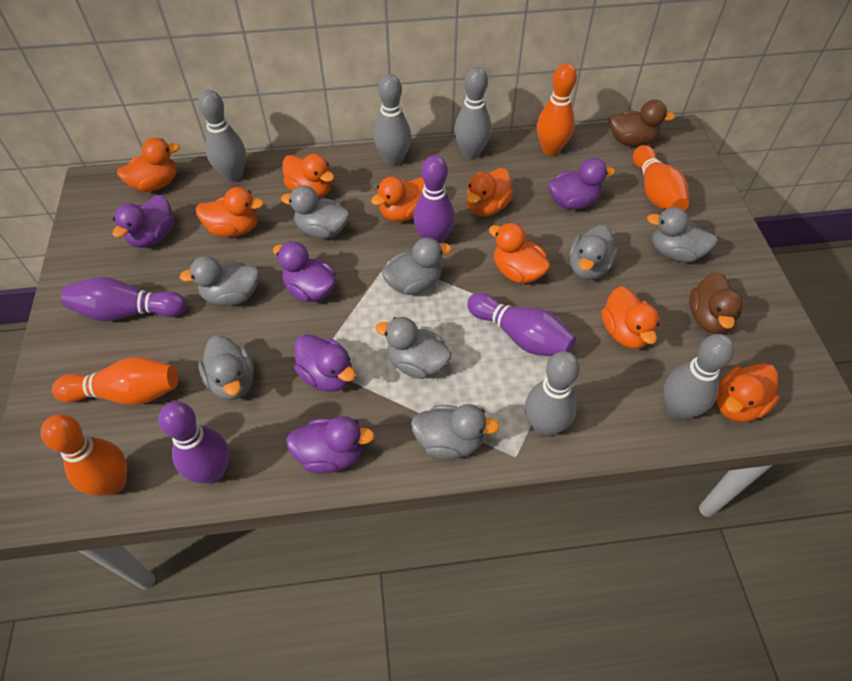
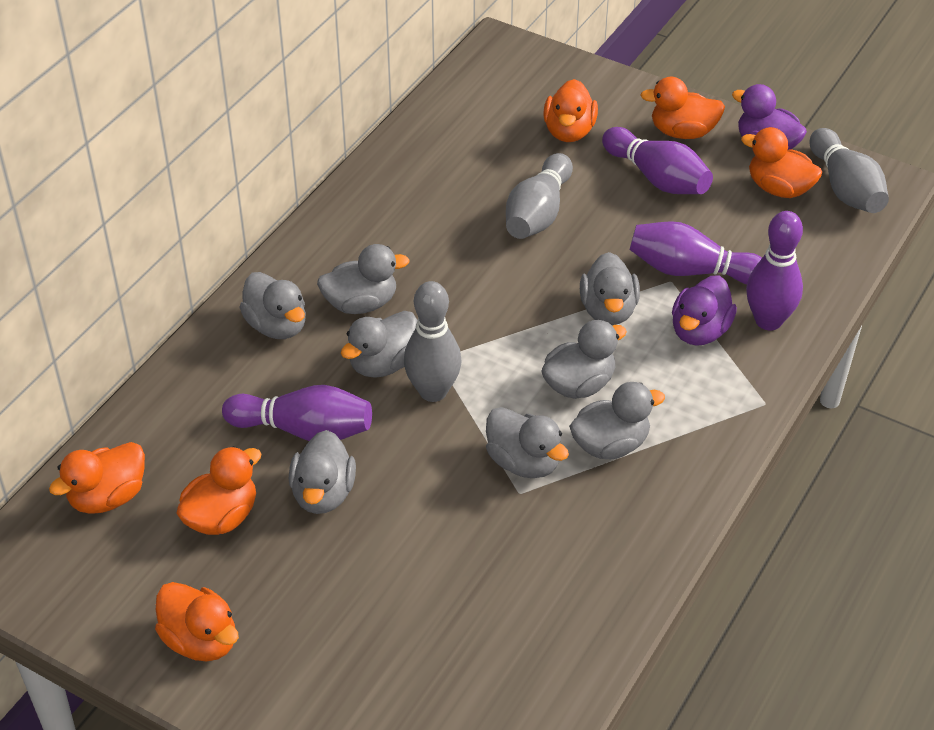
brown duck: 2 -> 0
grey bowling pin: 5 -> 3
orange bowling pin: 4 -> 0
orange duck: 8 -> 6
purple duck: 5 -> 2

